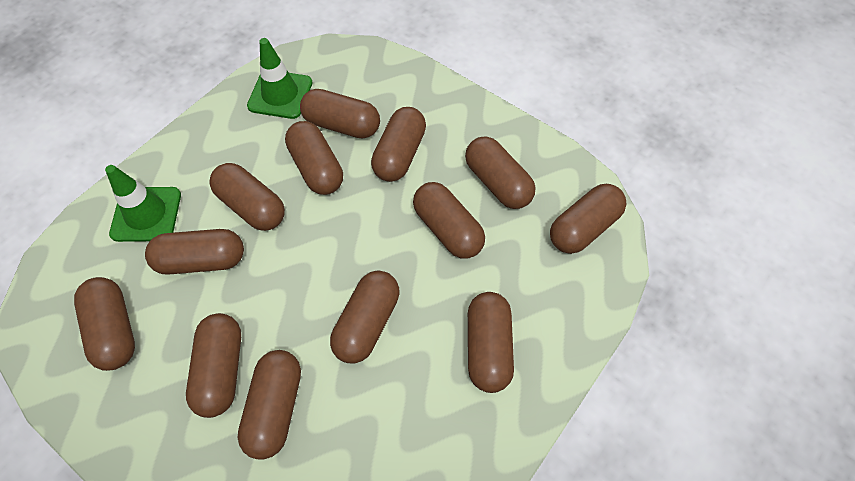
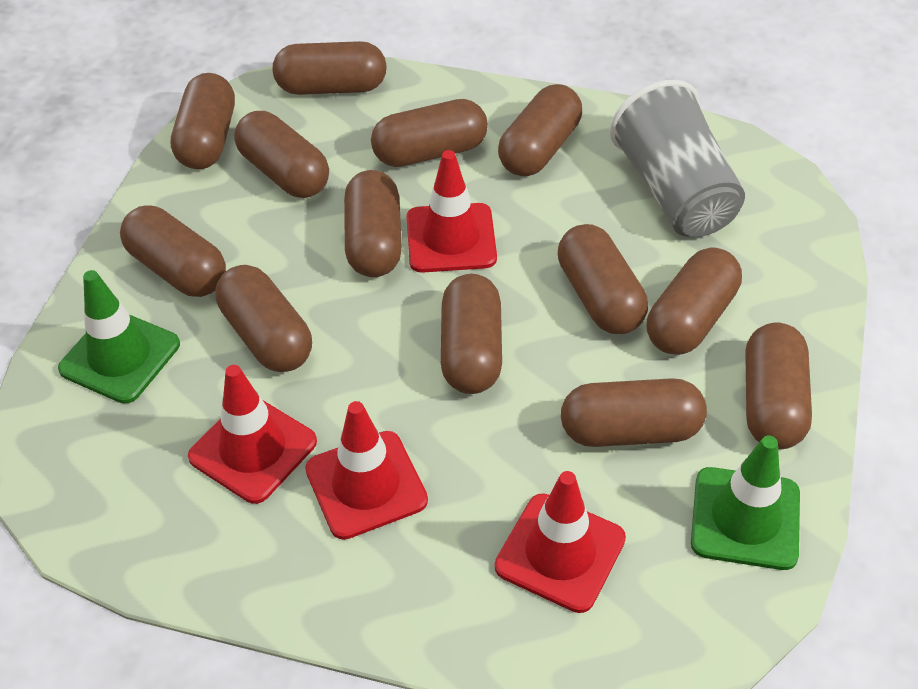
grey cup: 0 -> 1
red traffic cone: 0 -> 4

